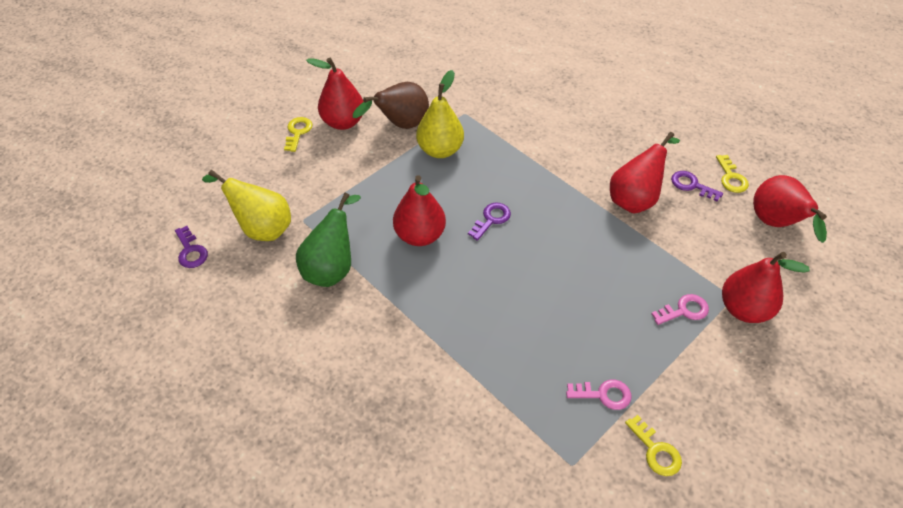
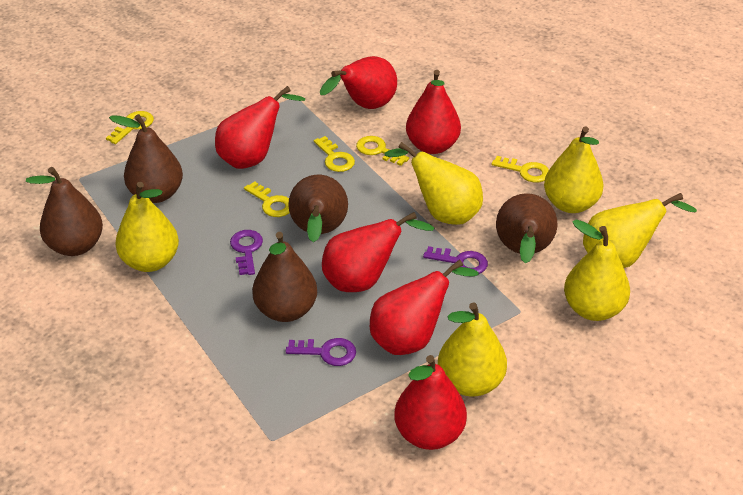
brown pear: 1 -> 5
green pear: 1 -> 0
pink key: 2 -> 0
red pear: 5 -> 6
yellow key: 3 -> 5
yellow pear: 2 -> 6

